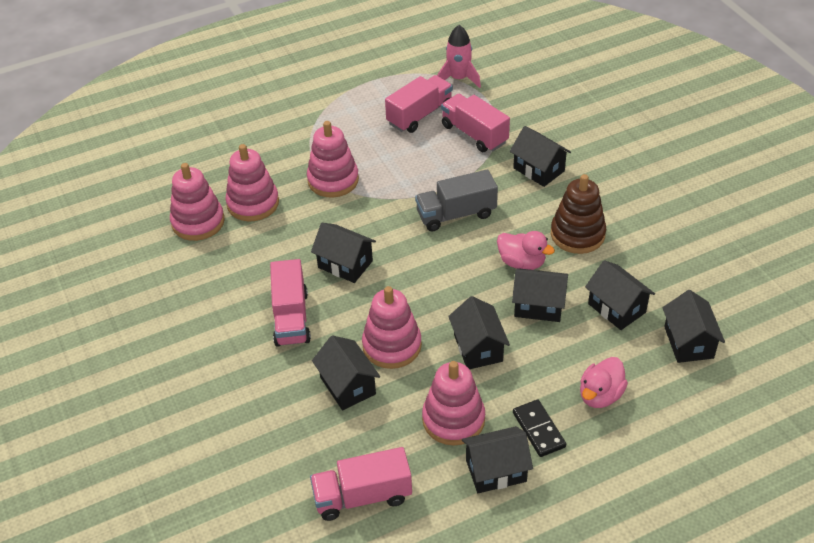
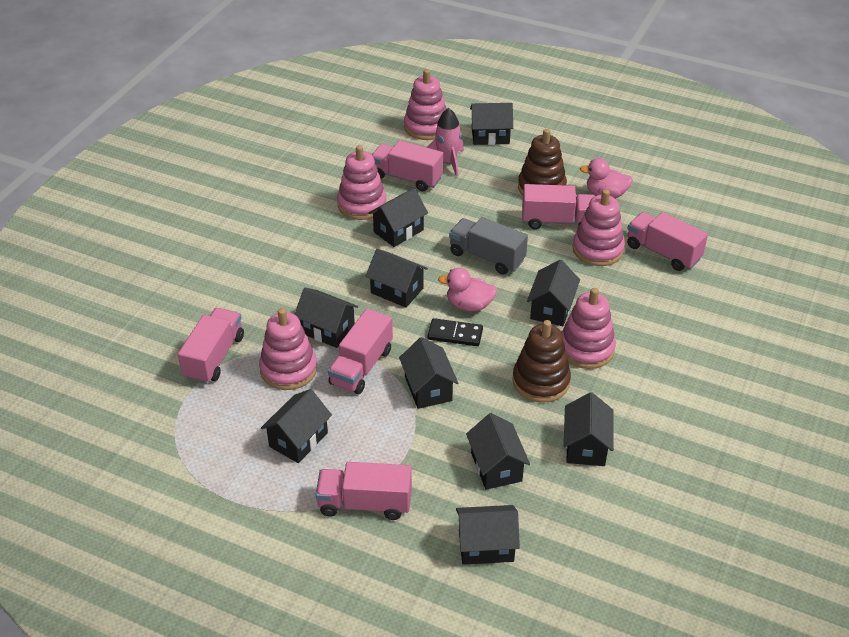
black house: 8 -> 10
brown stacking toy: 1 -> 2
pink truck: 4 -> 6

